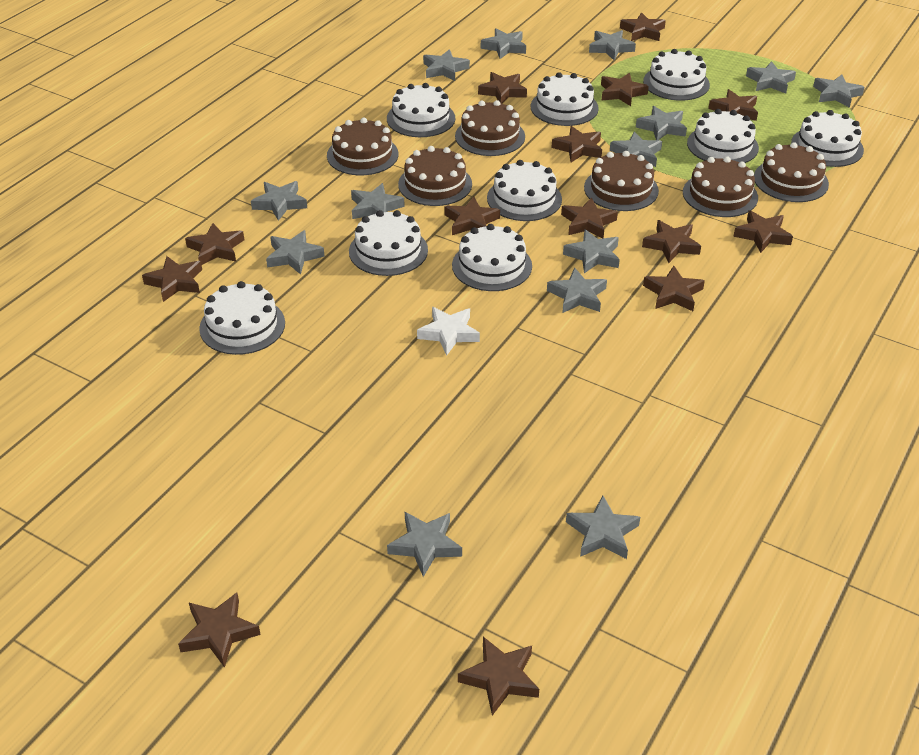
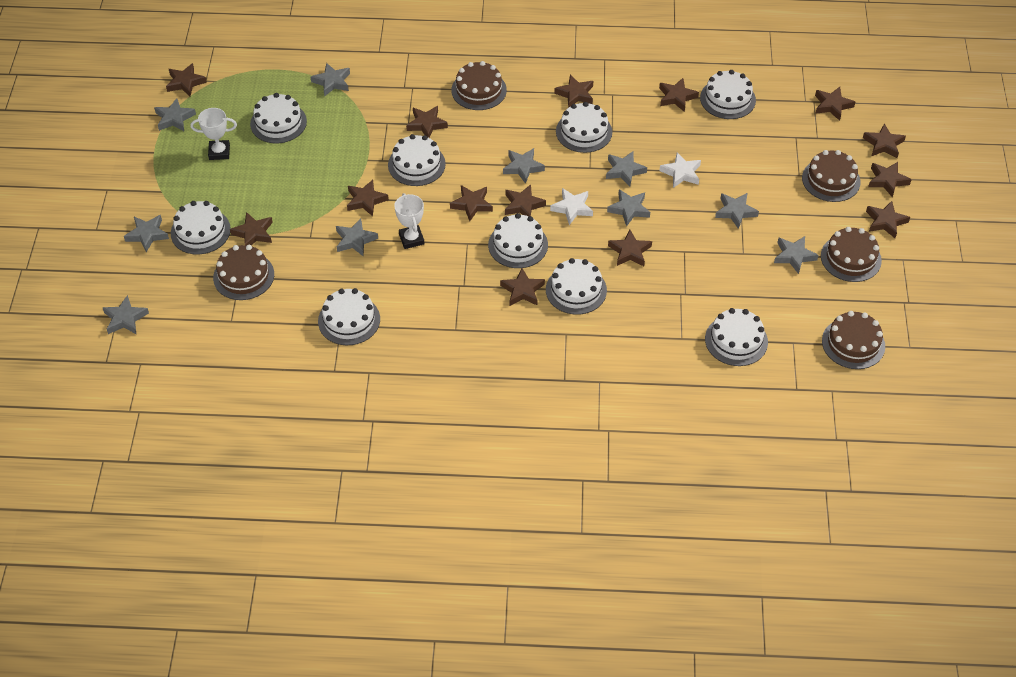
brown cake: 6 -> 5
grey star: 14 -> 10
white star: 1 -> 2
white trophy: 0 -> 2

